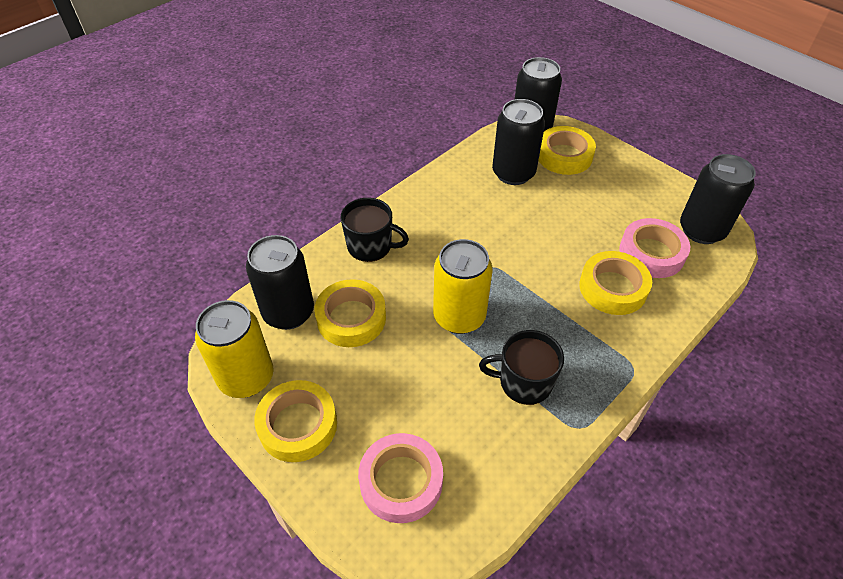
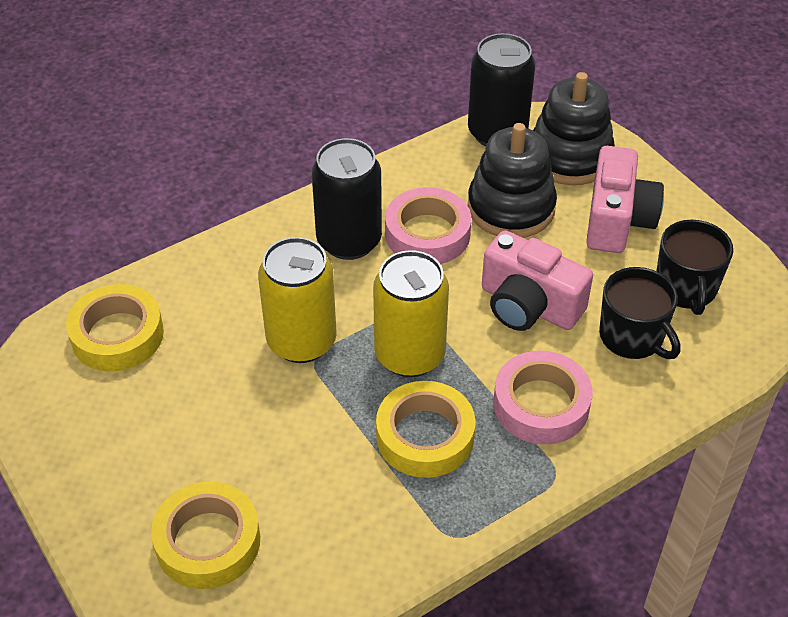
black can: 4 -> 2
black stacking toy: 0 -> 2
pink camera: 0 -> 2
yellow tape: 4 -> 3

